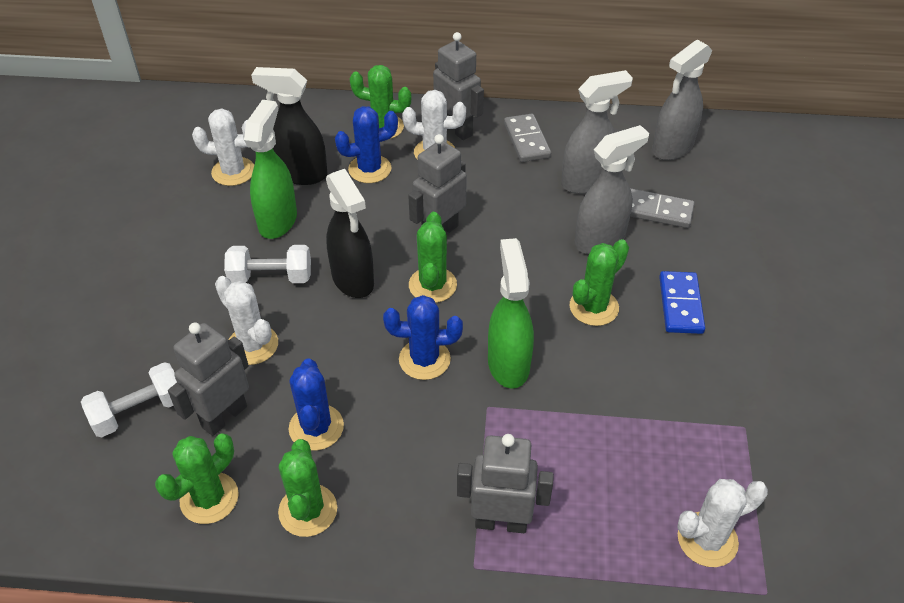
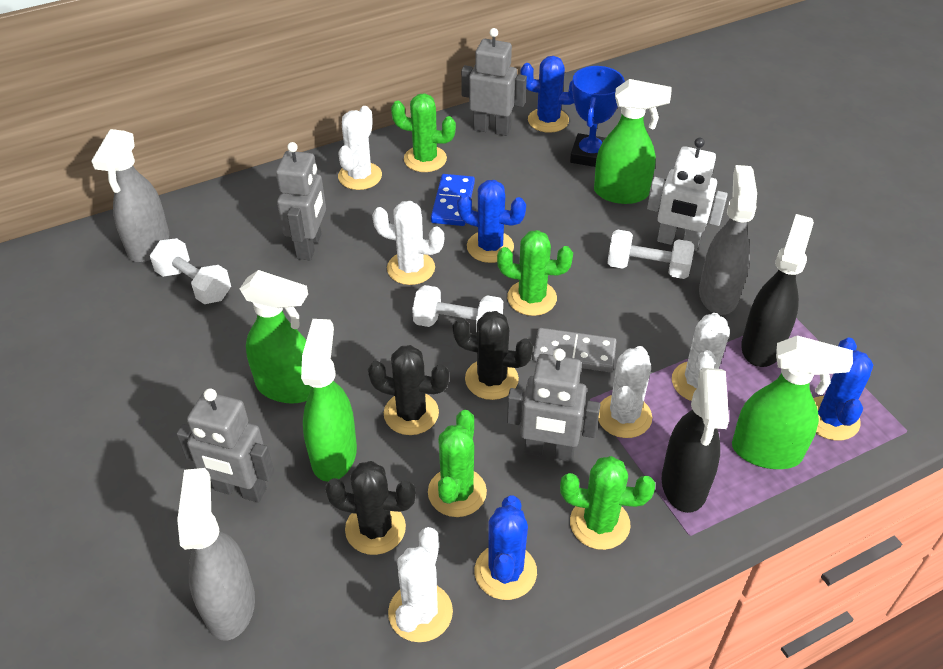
black cactus: 0 -> 3
blue cactus: 3 -> 4
blue trophy: 0 -> 1
green cactus: 5 -> 4
green spray bottle: 2 -> 4
grey domino: 2 -> 1
white cactus: 4 -> 5
white dumbbell: 2 -> 3
white robot: 0 -> 1

